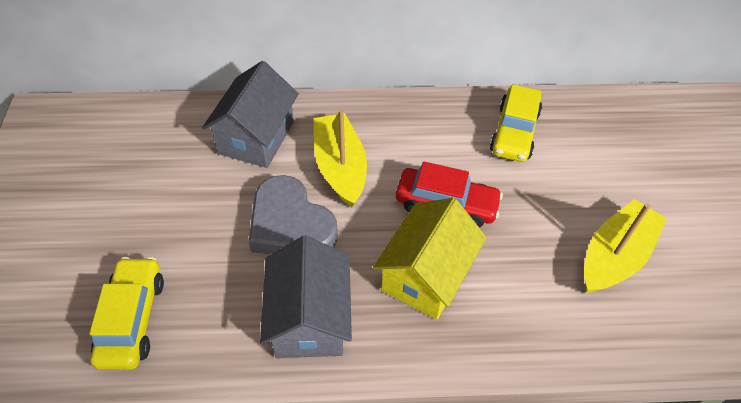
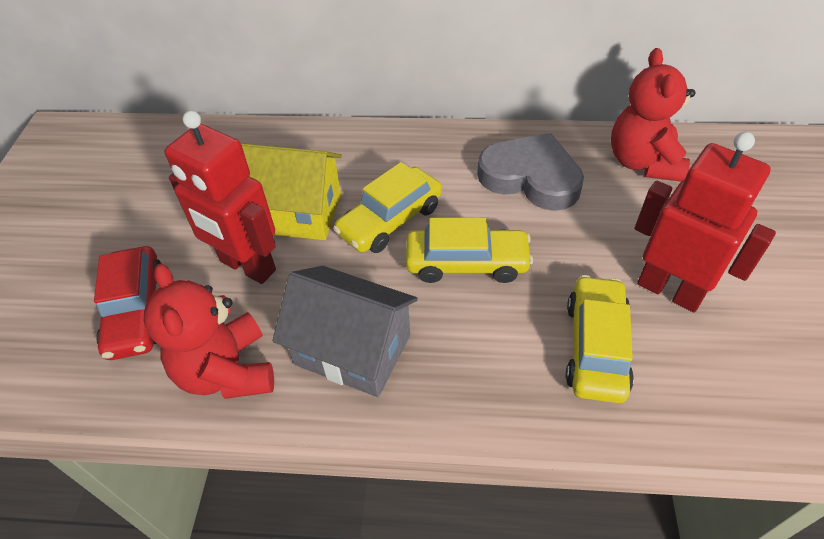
grey house: 2 -> 1
red robot: 0 -> 2
red teddy bear: 0 -> 2
yellow boat: 2 -> 0
yellow car: 2 -> 3

